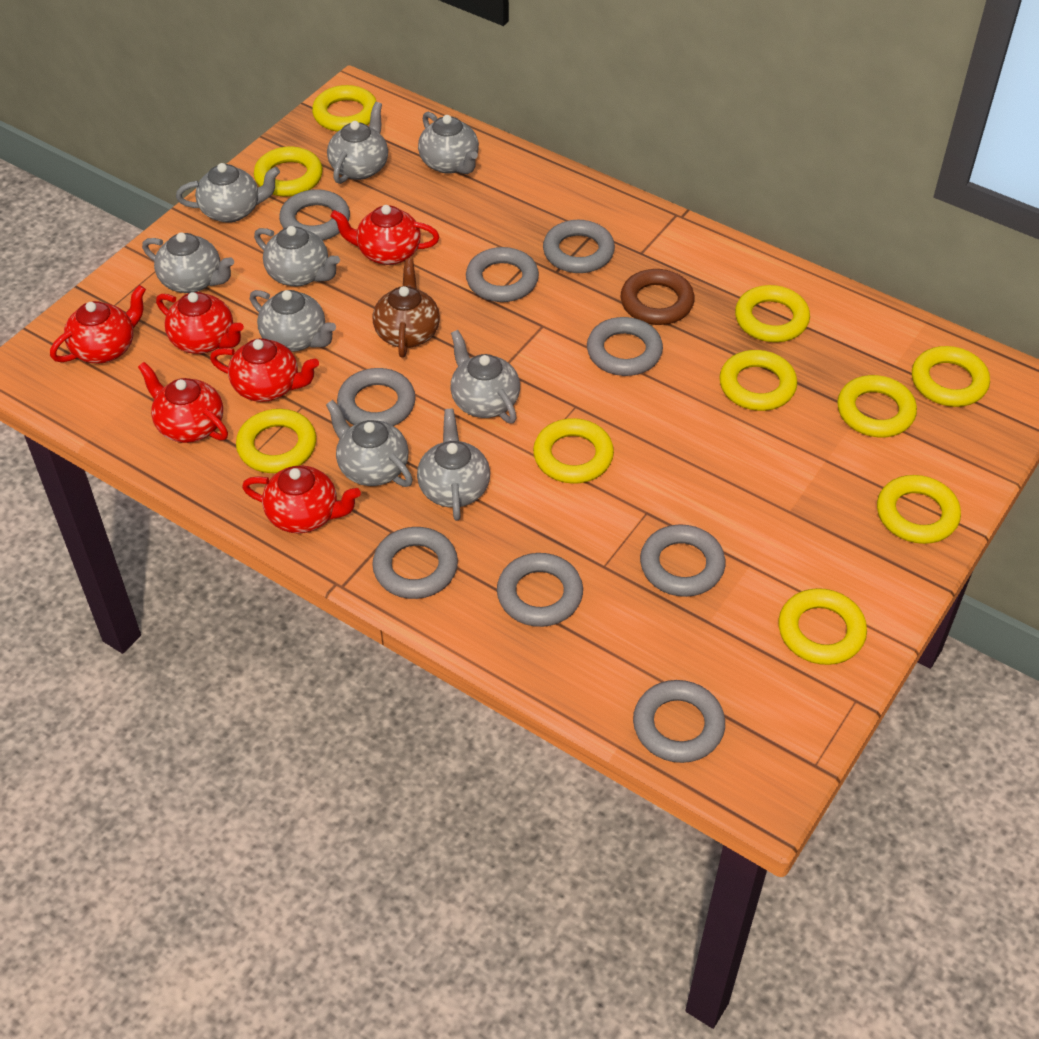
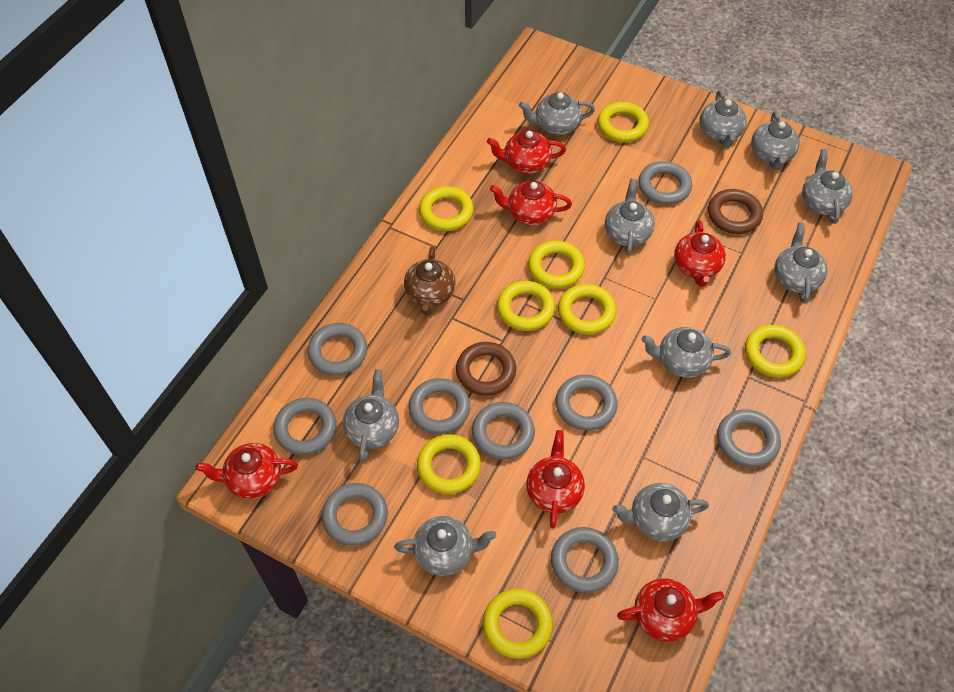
brown ring: 1 -> 2
grey teapot: 9 -> 10
yellow ring: 10 -> 8

